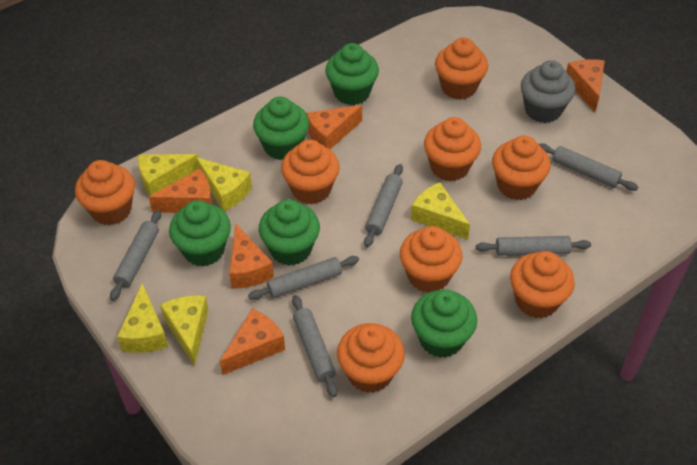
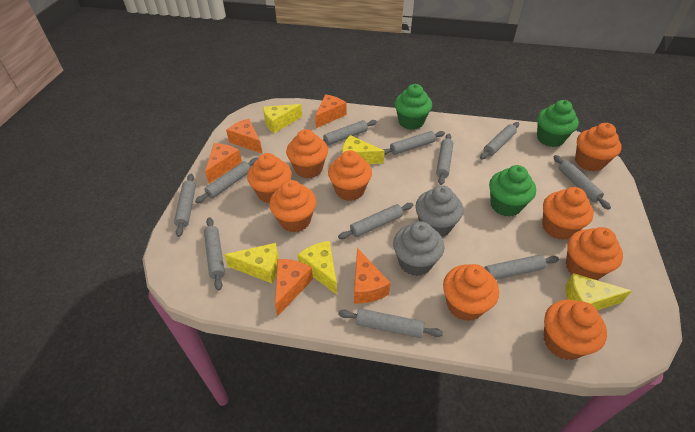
green cupcake: 5 -> 3
grey cupcake: 1 -> 2
grey rolling pin: 6 -> 11
orange cupcake: 8 -> 9

